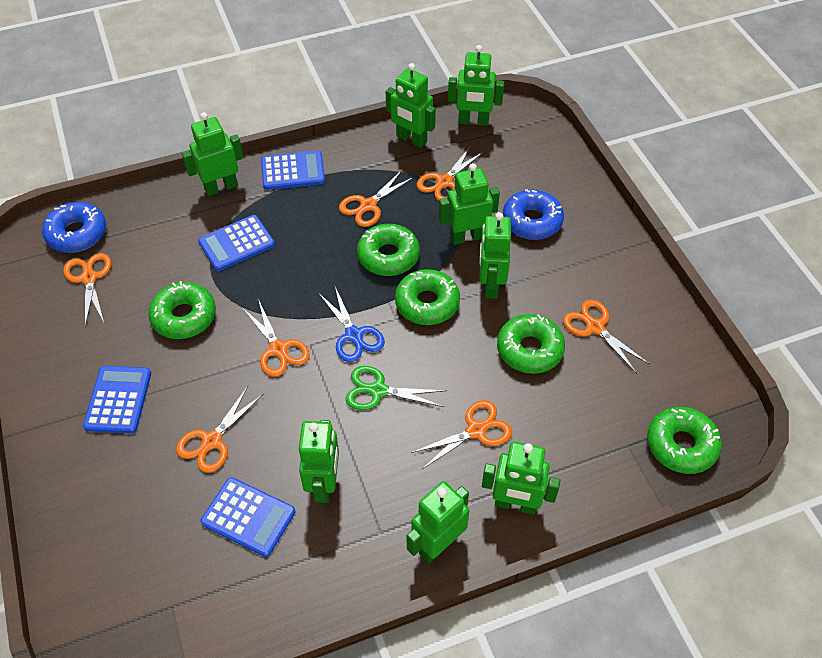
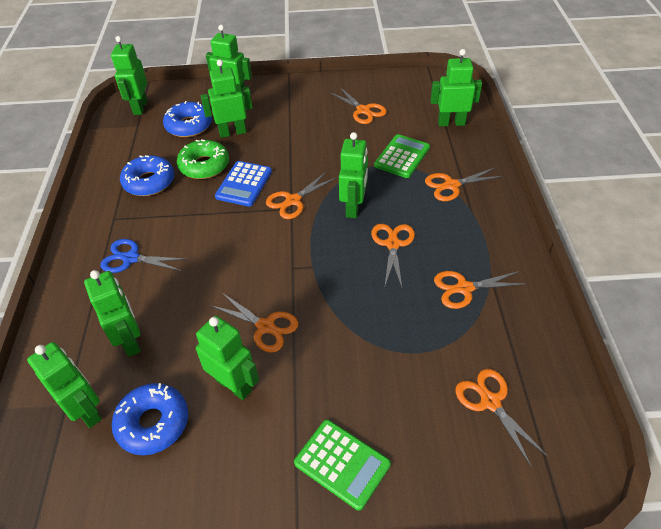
blue calculator: 4 -> 1
blue donut: 2 -> 3
green calculator: 0 -> 2
green donut: 5 -> 1
green scissors: 1 -> 0

